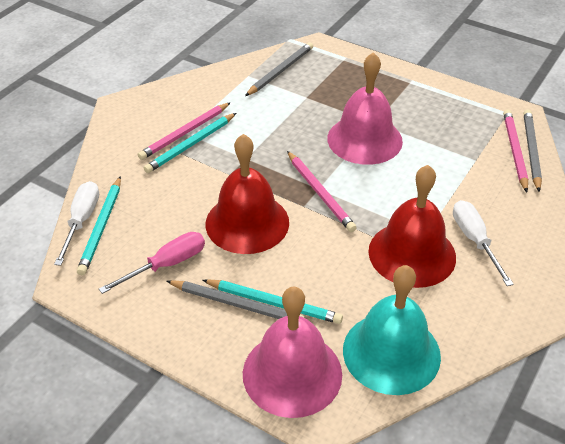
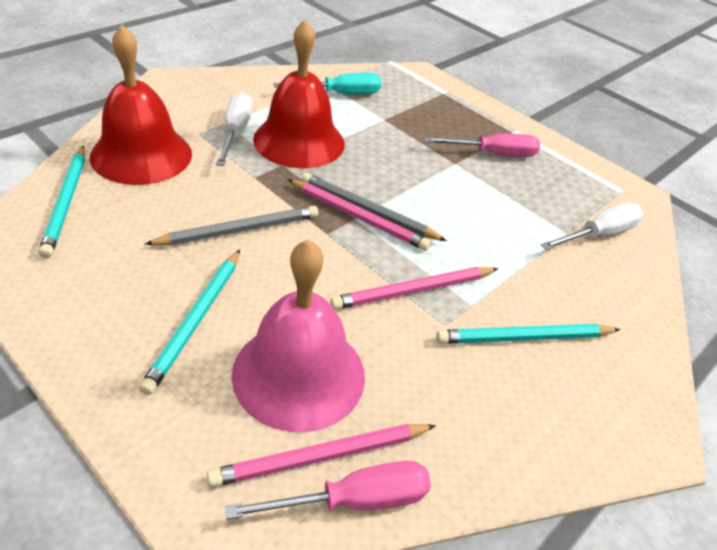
grey pencil: 3 -> 2
pink bell: 2 -> 1
pink screwdriver: 1 -> 2
turquoise bell: 1 -> 0
turquoise screwdriver: 0 -> 1

